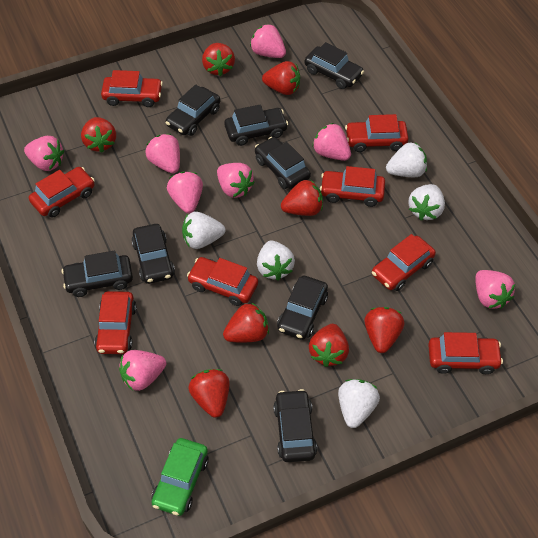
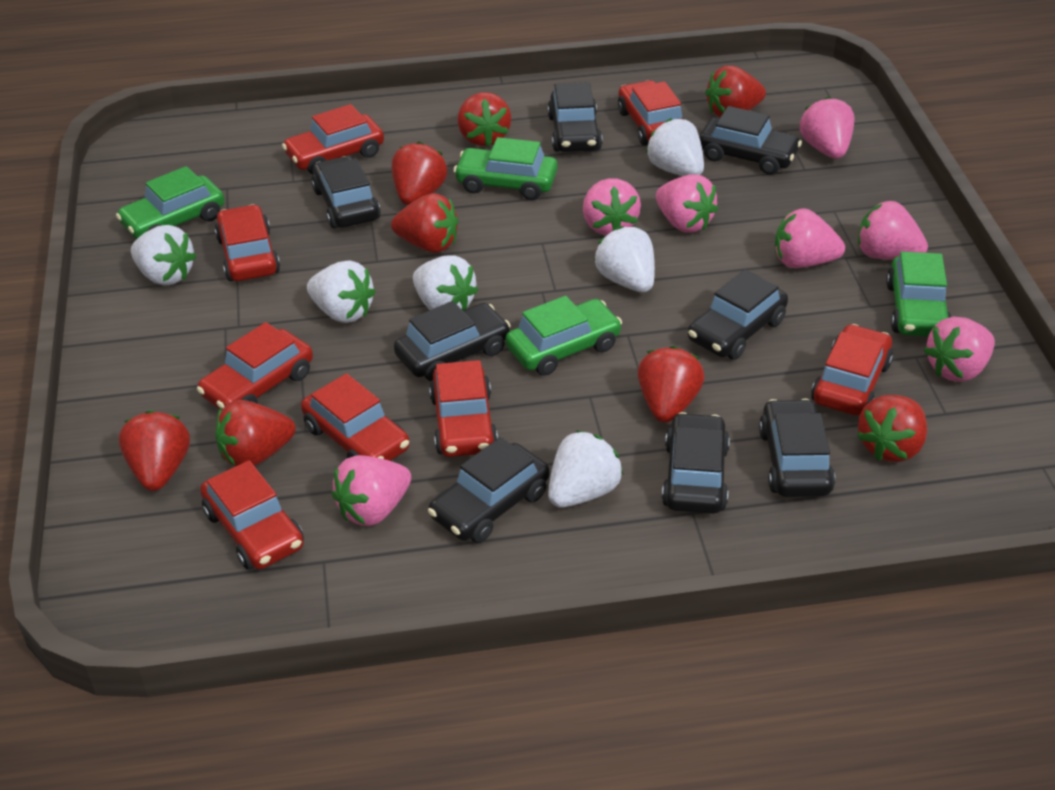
green car: 1 -> 4
pink strawberry: 8 -> 7
white strawberry: 5 -> 6

